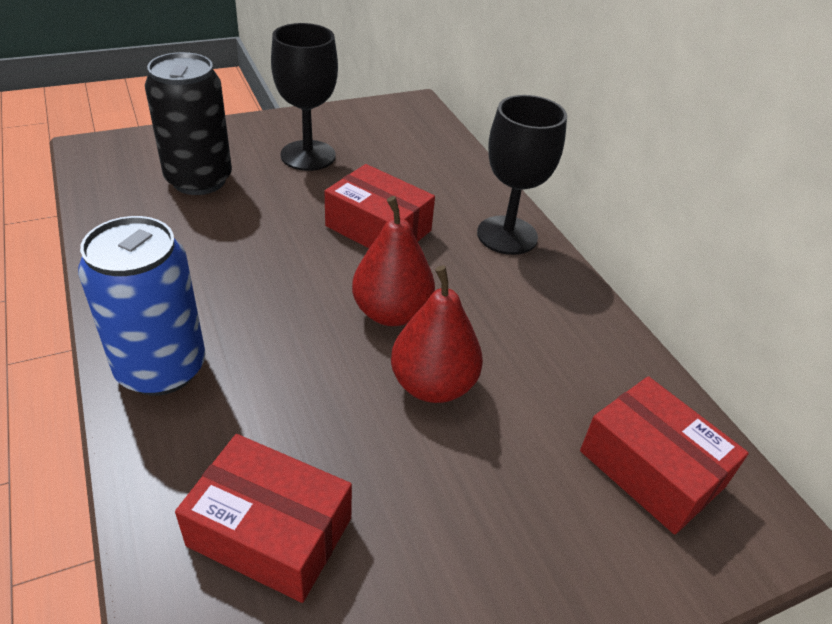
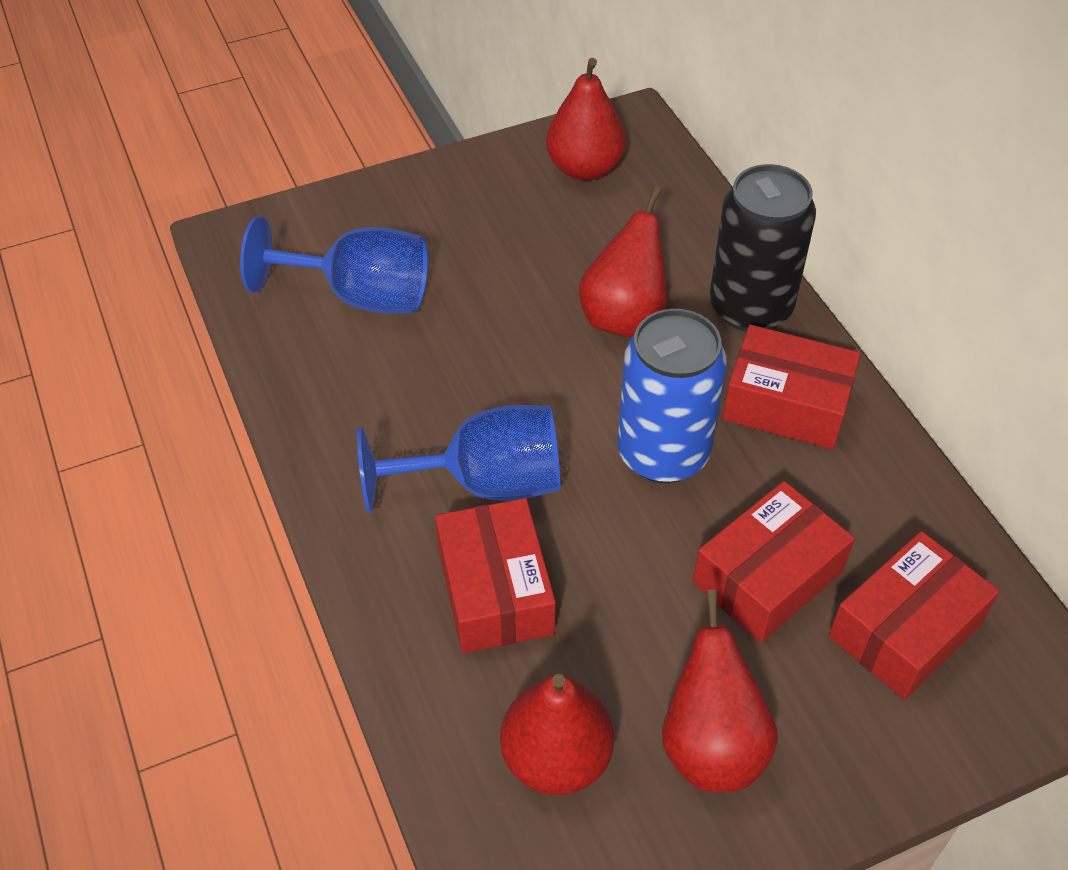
black goblet: 2 -> 0
blue goblet: 0 -> 2
red box: 3 -> 4
red pear: 2 -> 4

